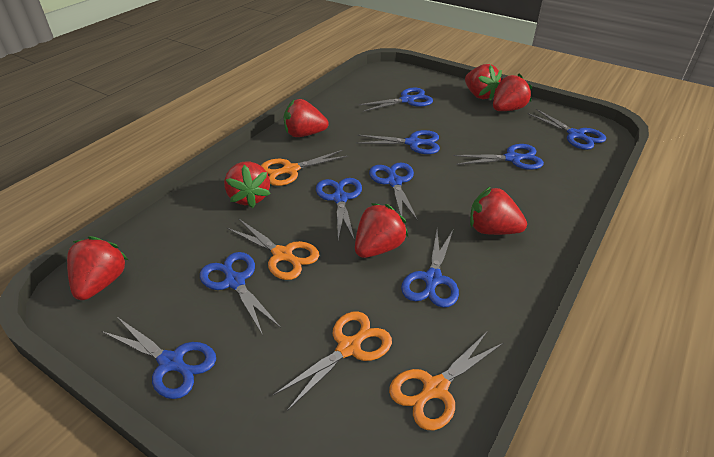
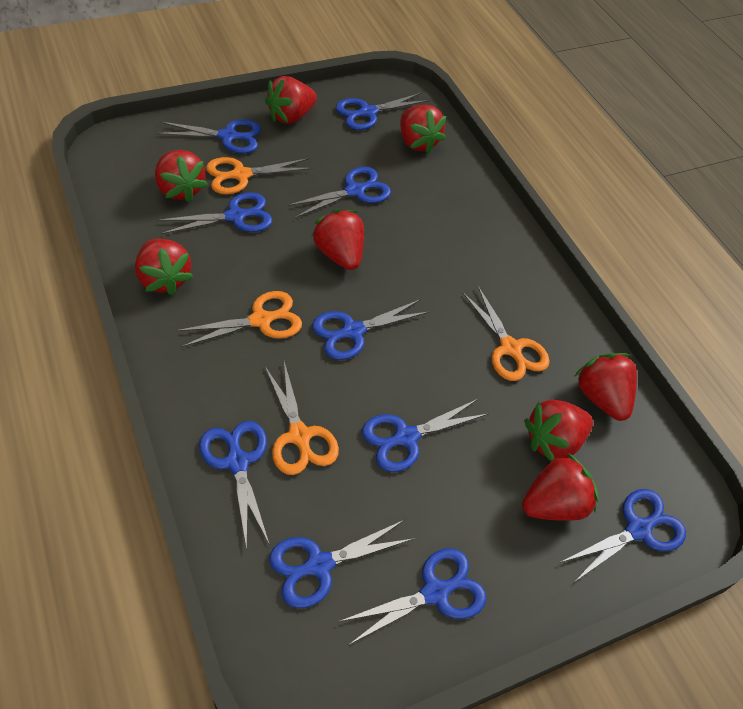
blue scissors: 9 -> 10
red strawberry: 7 -> 8

